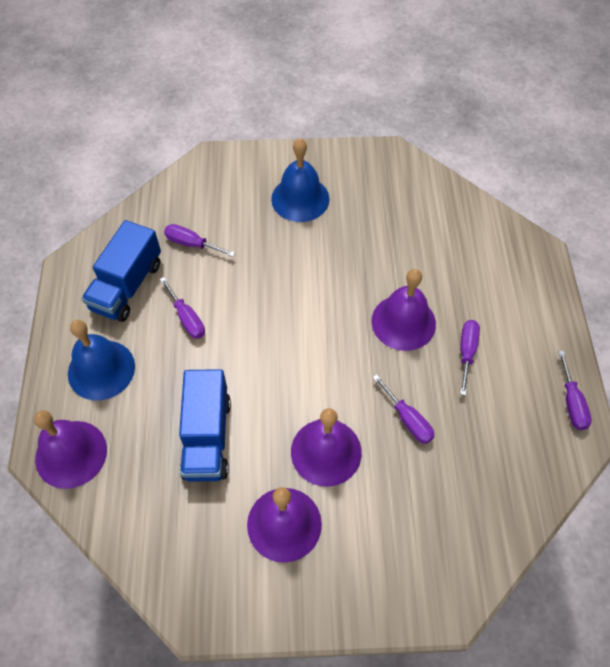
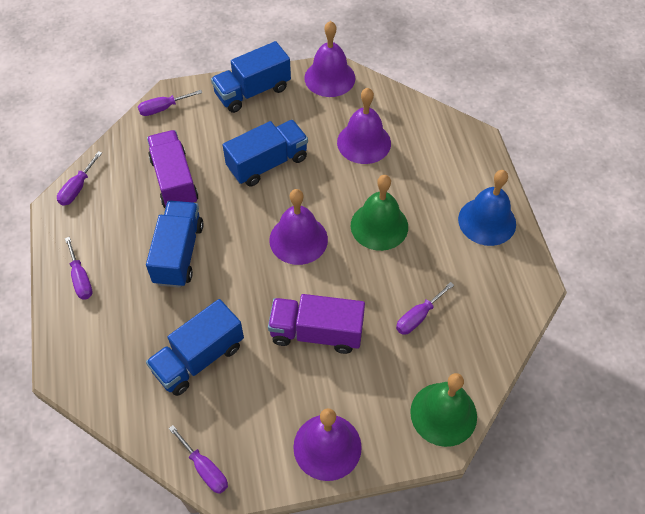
blue bell: 2 -> 1
blue truck: 2 -> 4
green bell: 0 -> 2
purple truck: 0 -> 2

